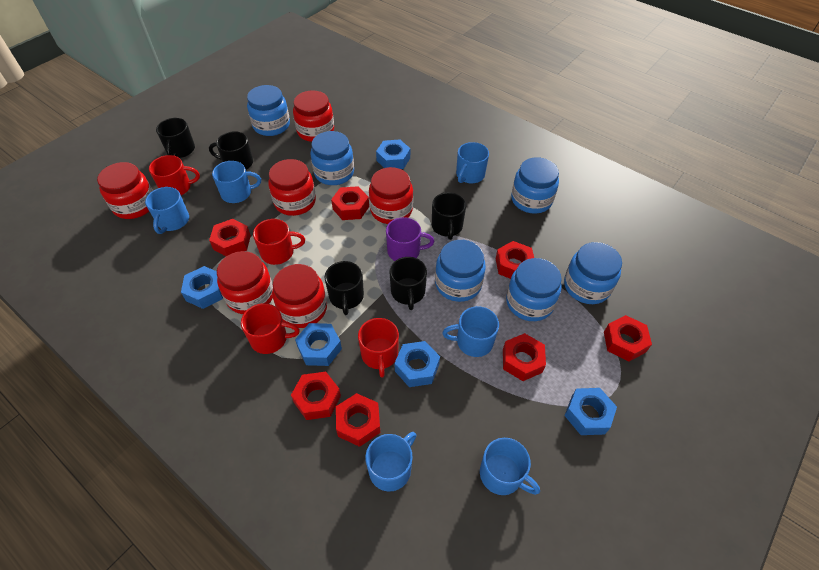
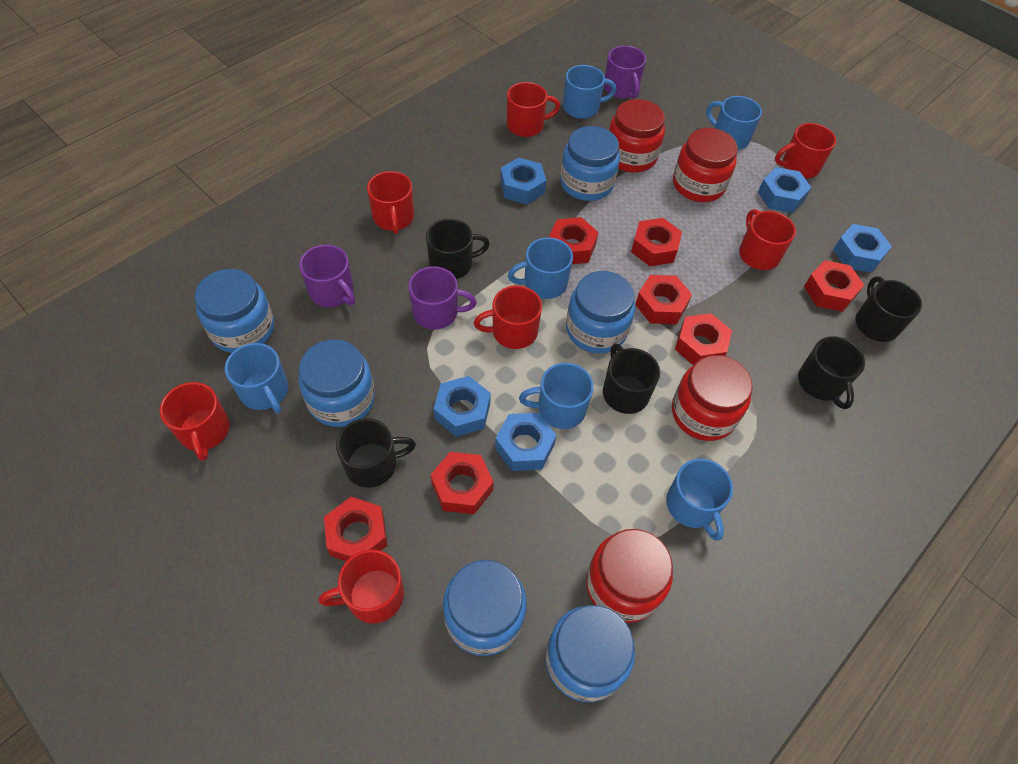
purple mug: 1 -> 3
red jar: 6 -> 4
red mug: 4 -> 7

